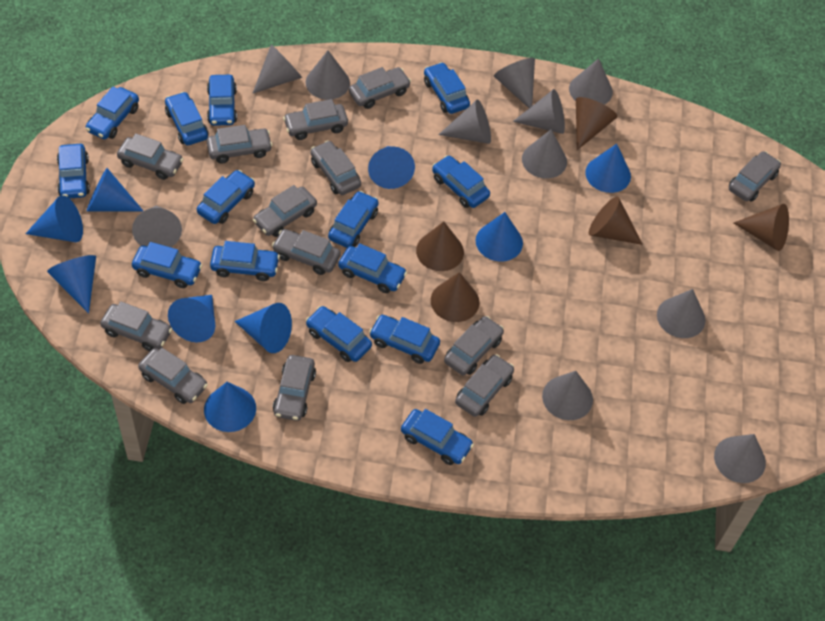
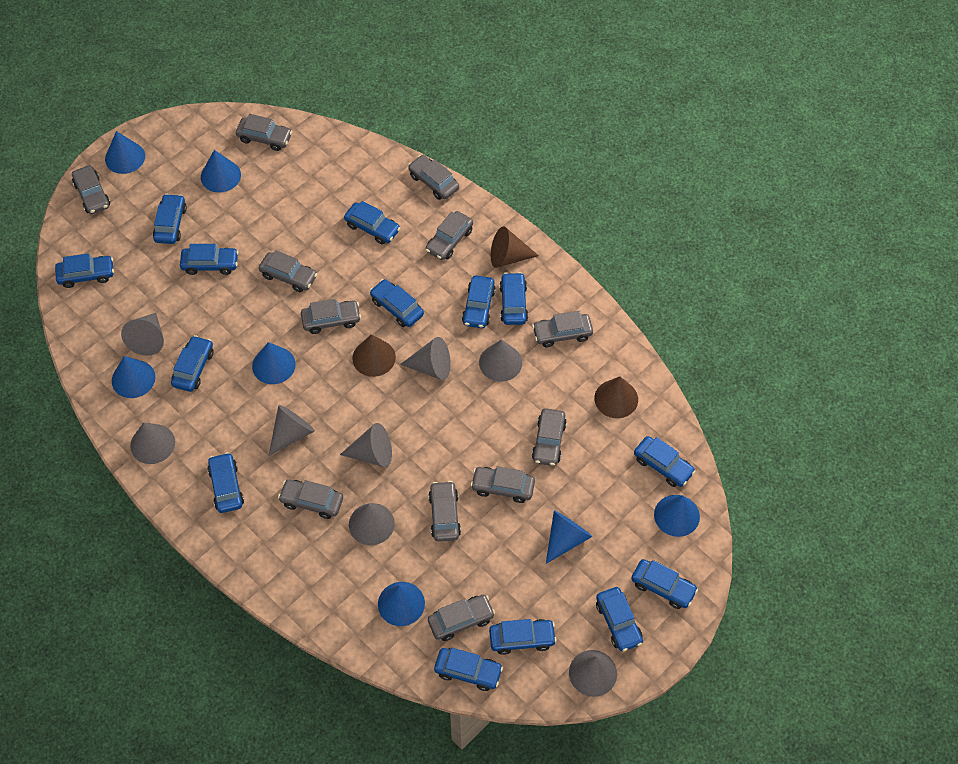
blue cone: 9 -> 7
brown cone: 5 -> 3
grey car: 13 -> 12
grey cone: 11 -> 8

